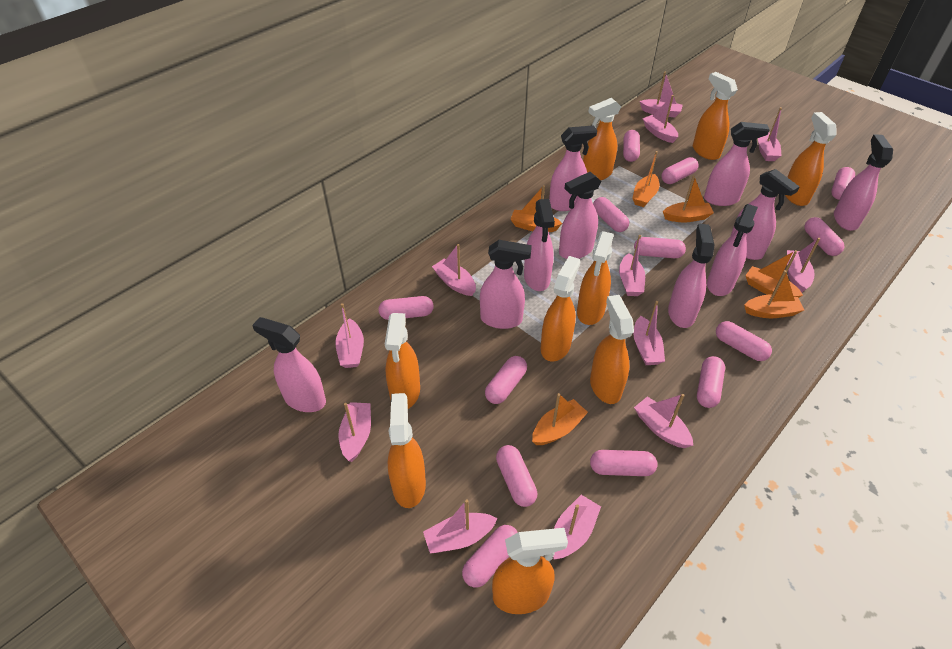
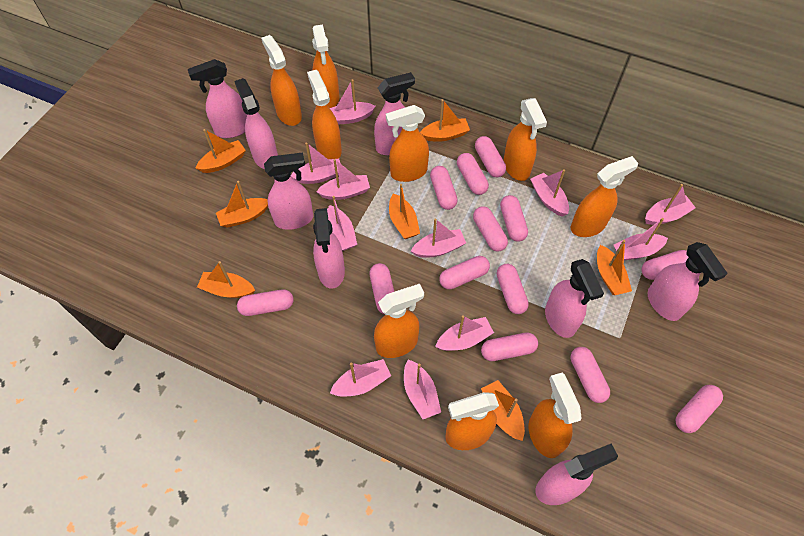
orange boat: 6 -> 7
pink boat: 12 -> 11
pink spray bottle: 10 -> 8

